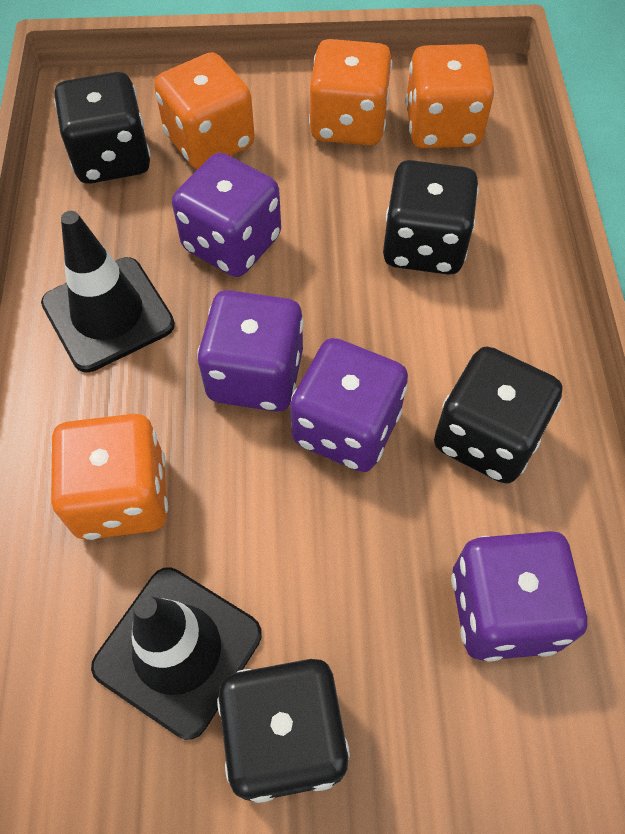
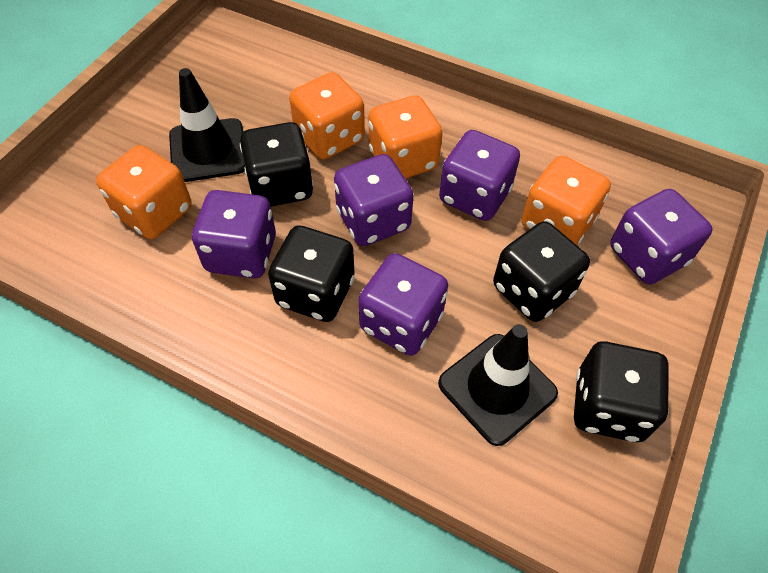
purple dice: 4 -> 5

